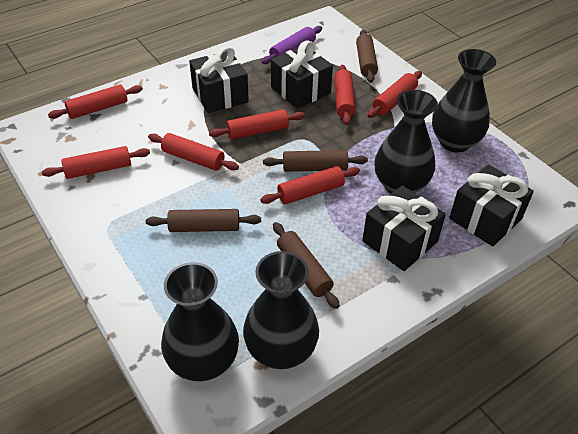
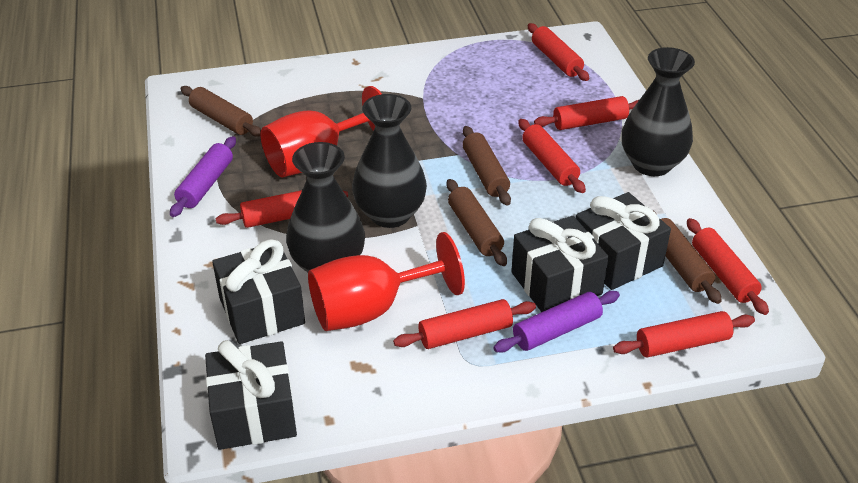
black vase: 4 -> 3
purple rolling pin: 1 -> 2
red goblet: 0 -> 2

